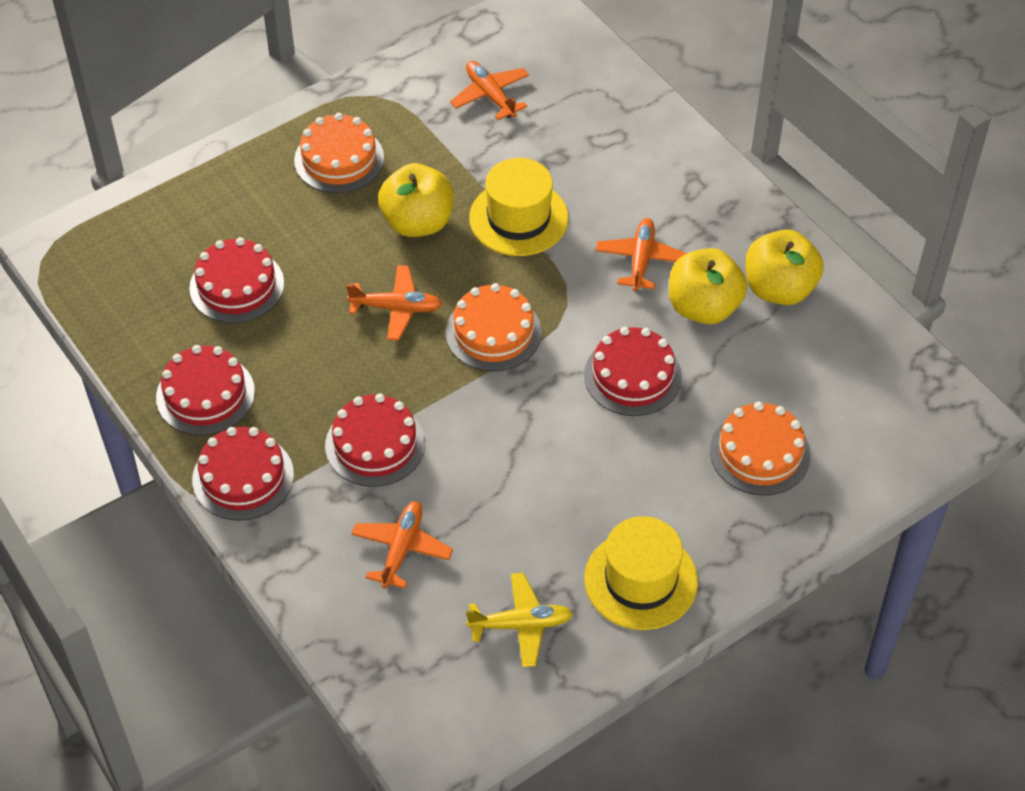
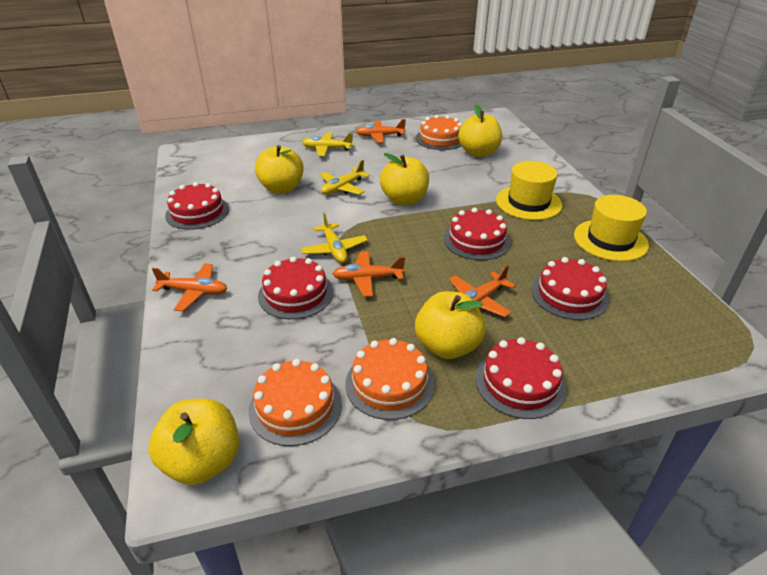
yellow apple: 3 -> 5
yellow plane: 1 -> 3

